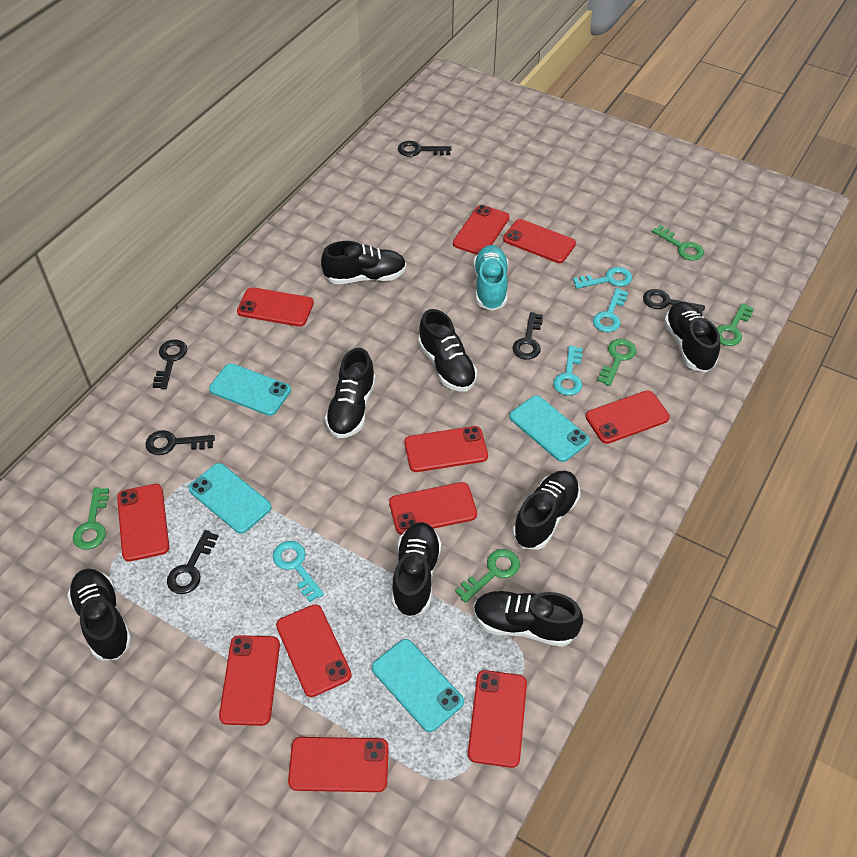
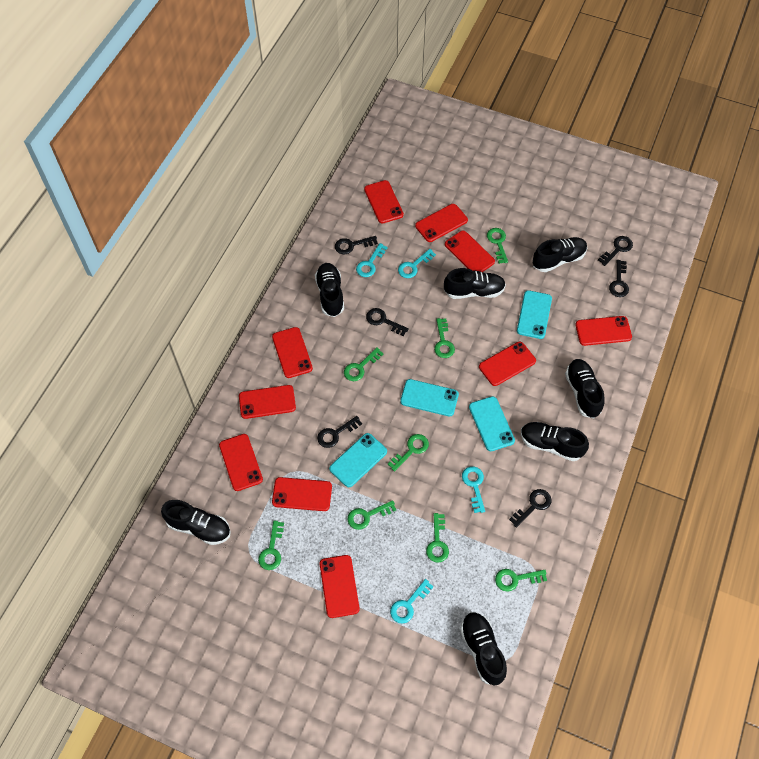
black shoe: 8 -> 7
green key: 5 -> 8
red phone: 11 -> 10
turquoise shoe: 1 -> 0

